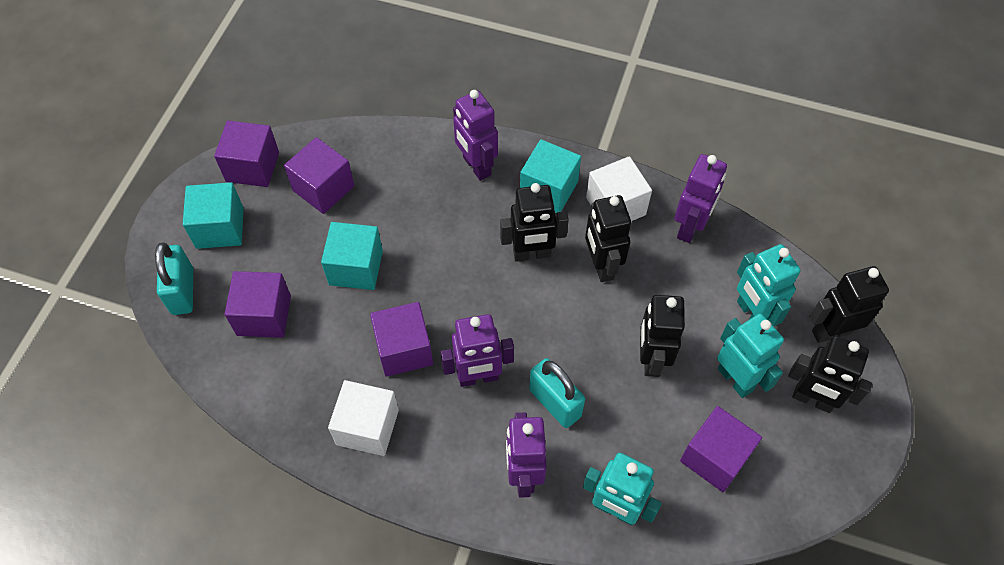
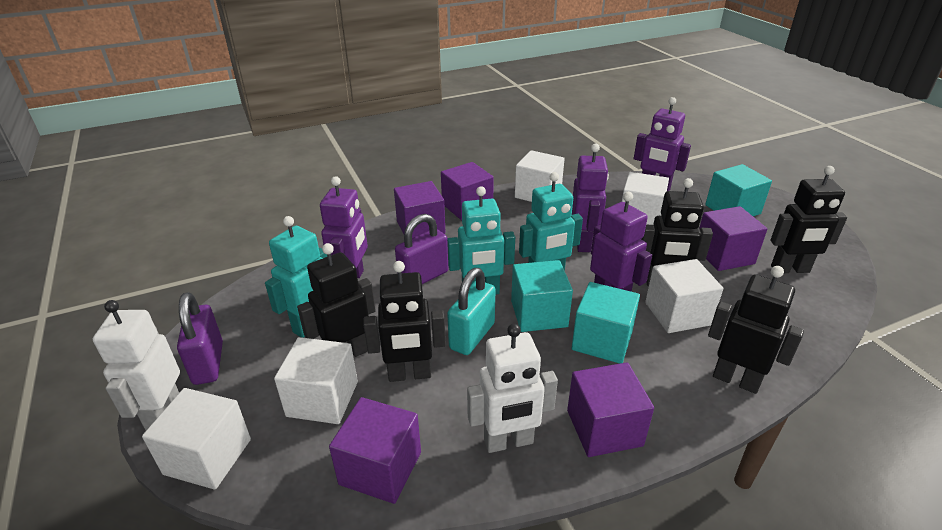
purple padlock: 0 -> 2
turquoise padlock: 2 -> 1
white cube: 2 -> 5
white robot: 0 -> 2

